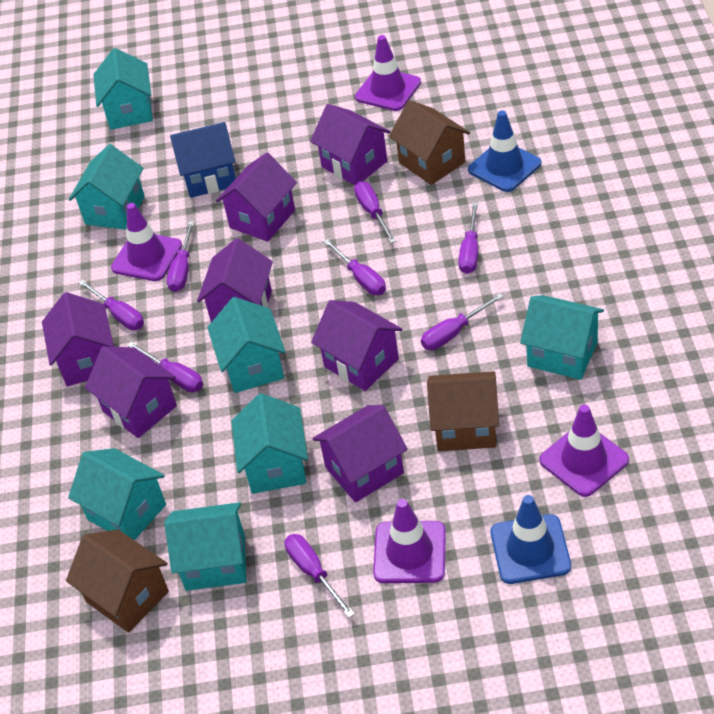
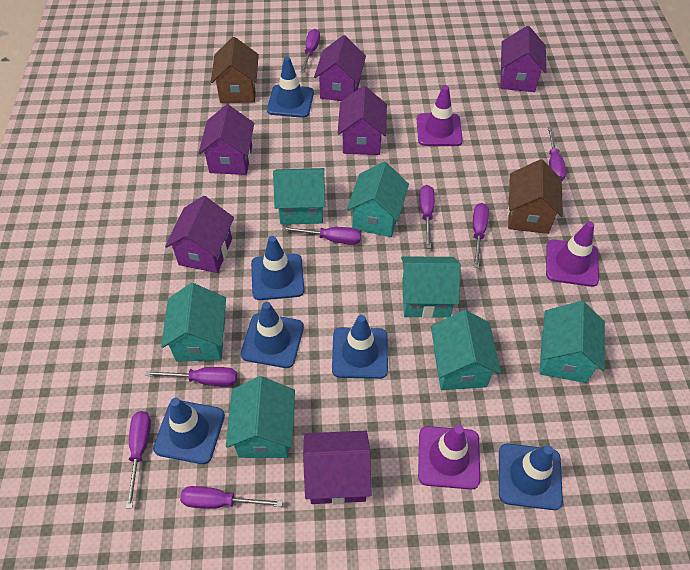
blue house: 1 -> 0
blue traffic cone: 2 -> 6
brown house: 3 -> 2
purple house: 7 -> 6
purple traffic cone: 4 -> 3

